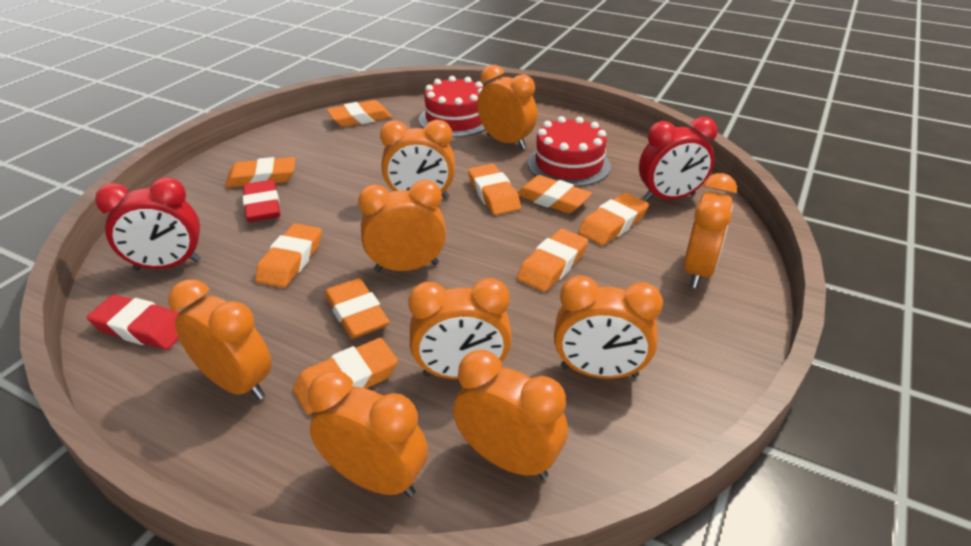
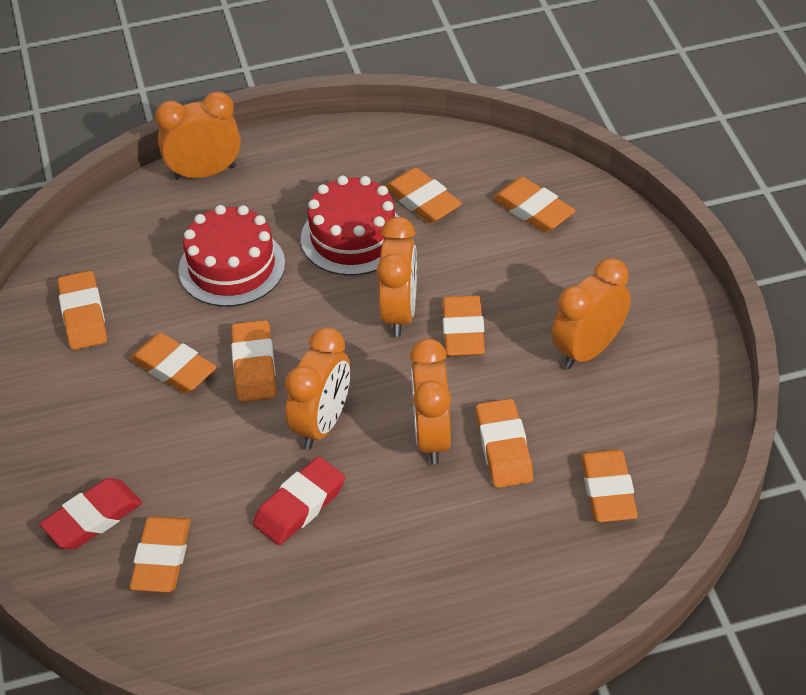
orange clock: 9 -> 5
red clock: 2 -> 0

